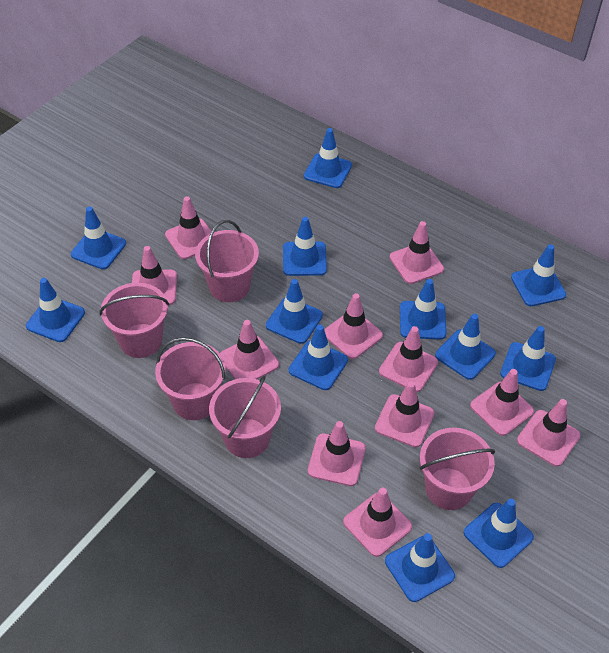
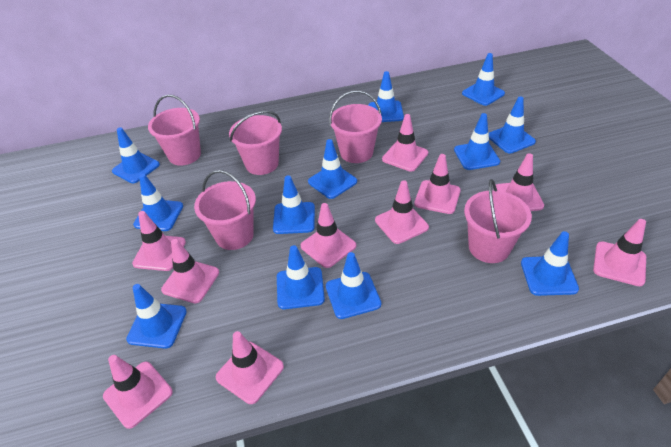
pink traffic cone: 11 -> 10

